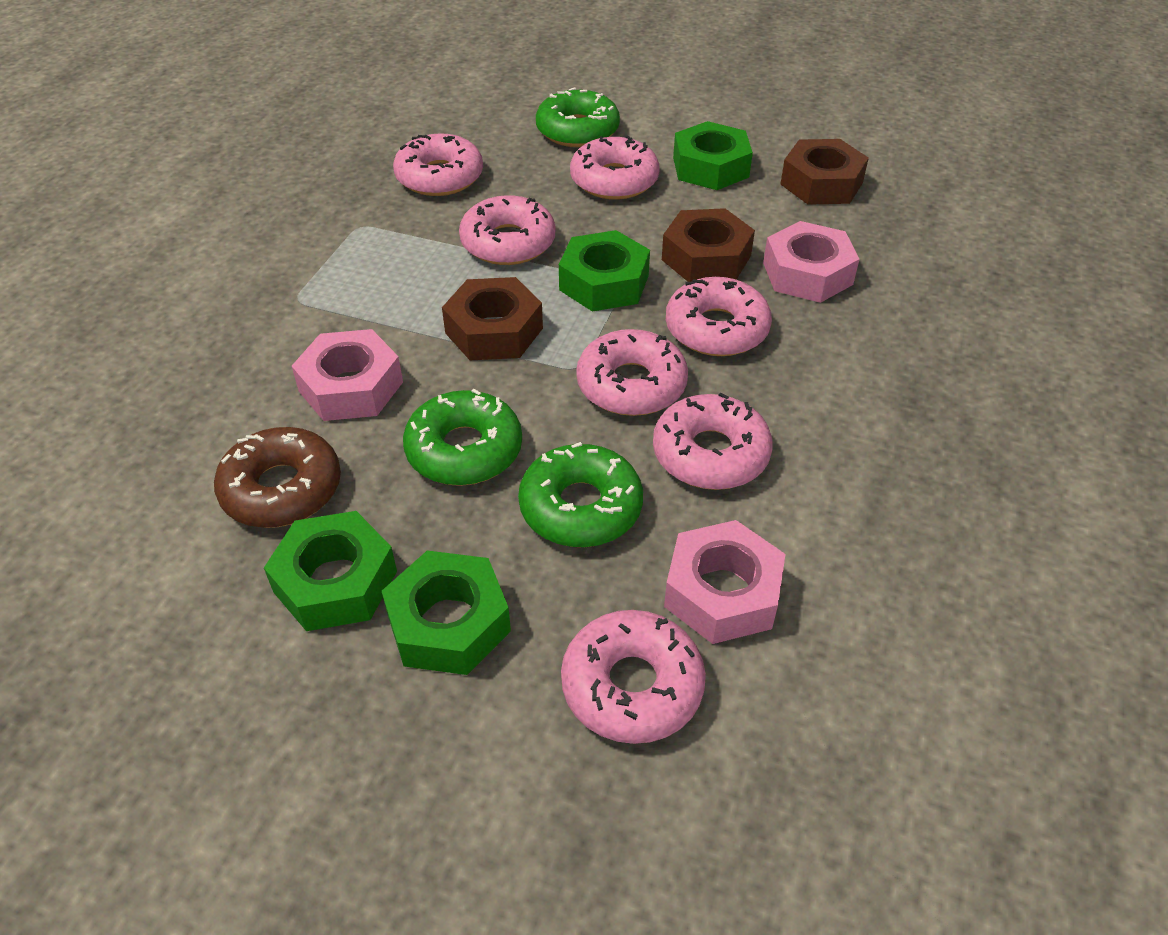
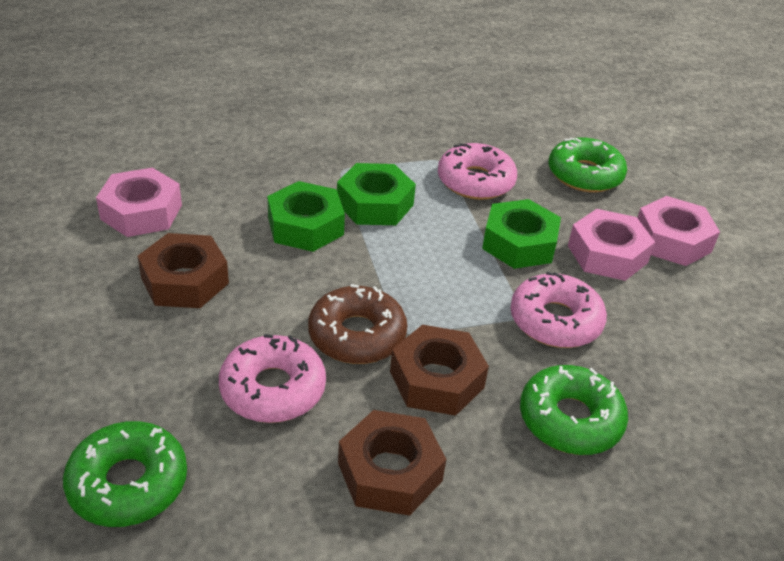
green nut: 4 -> 3
pink donut: 7 -> 3

